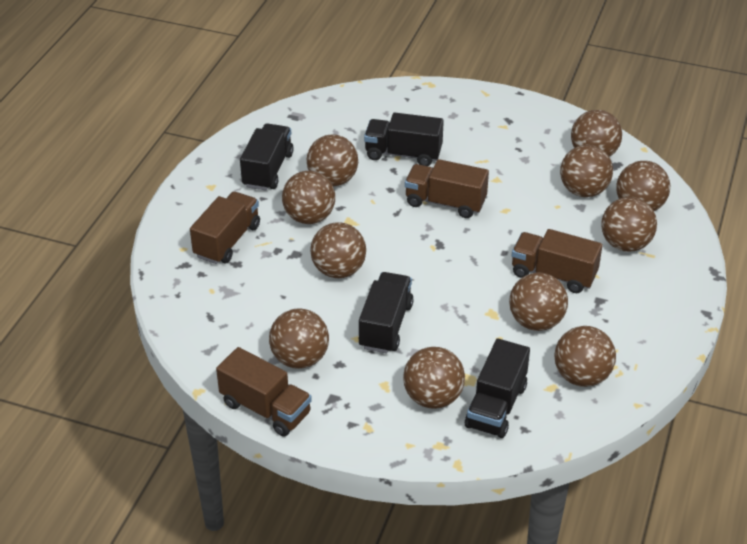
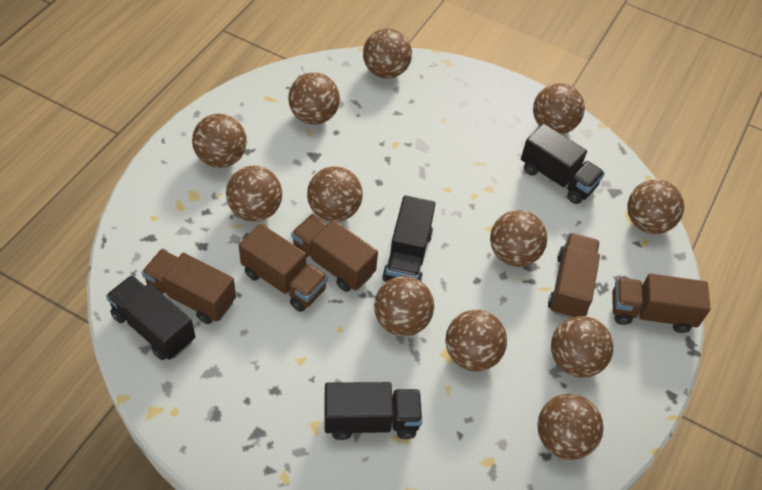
brown ball: 11 -> 12
brown truck: 4 -> 5

